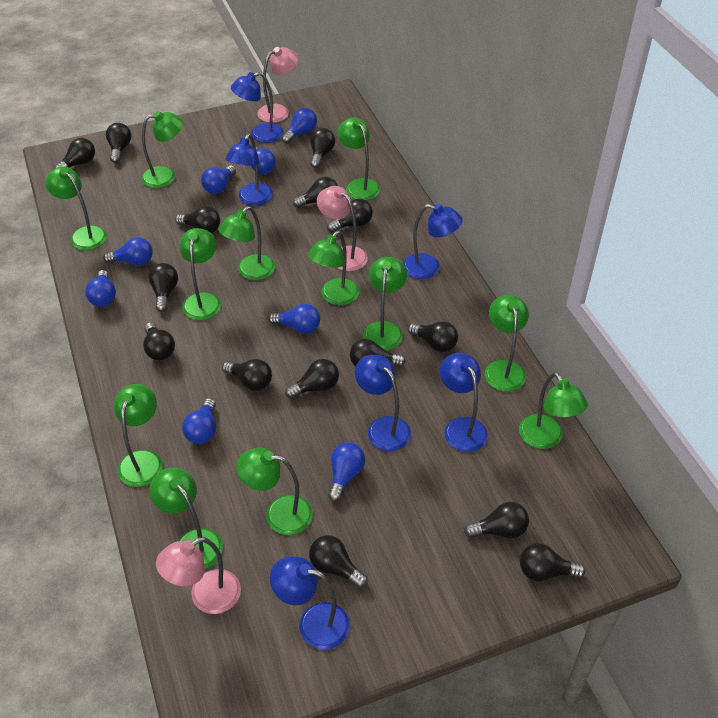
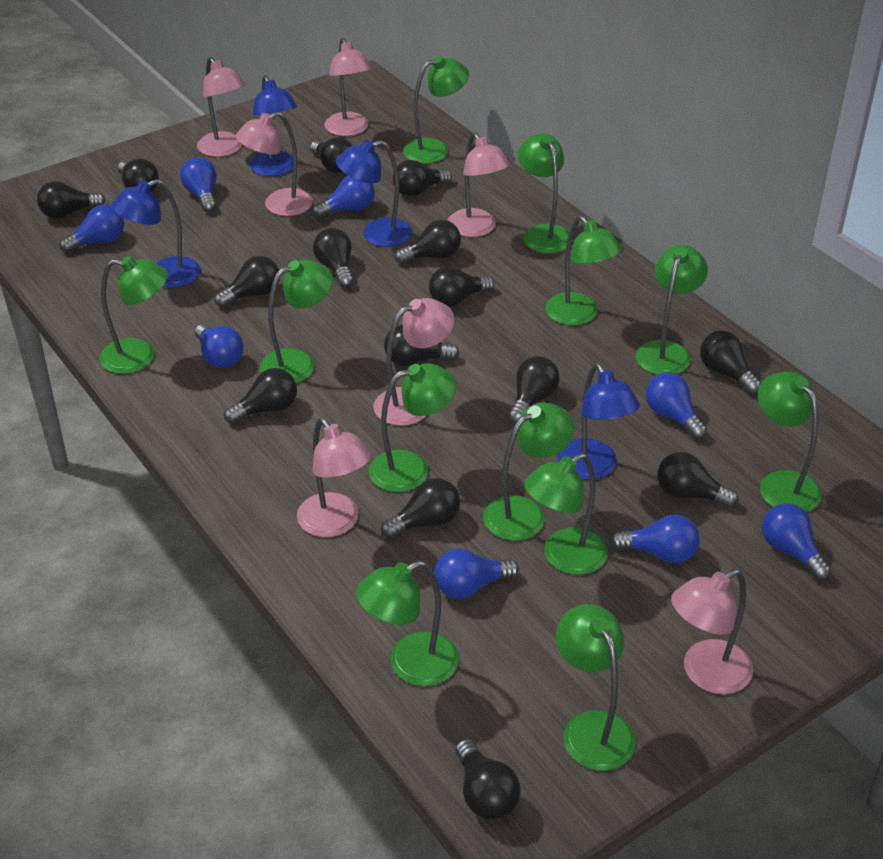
blue lamp: 6 -> 4
pink lamp: 3 -> 7

